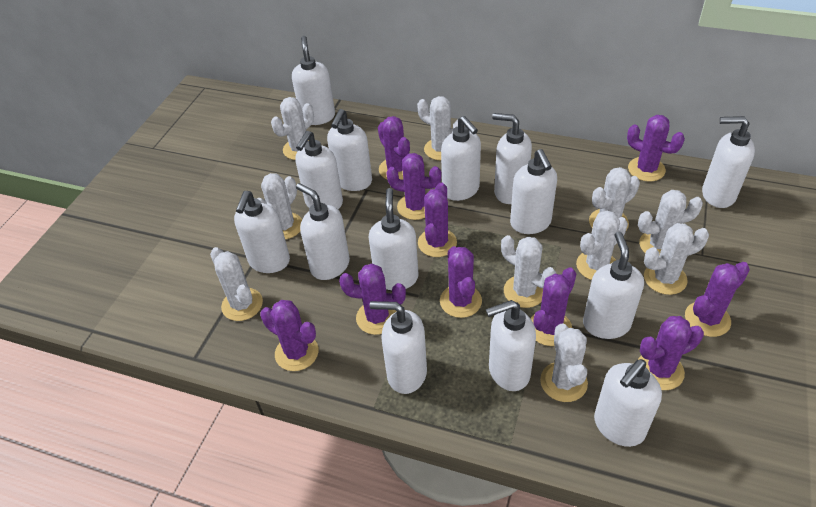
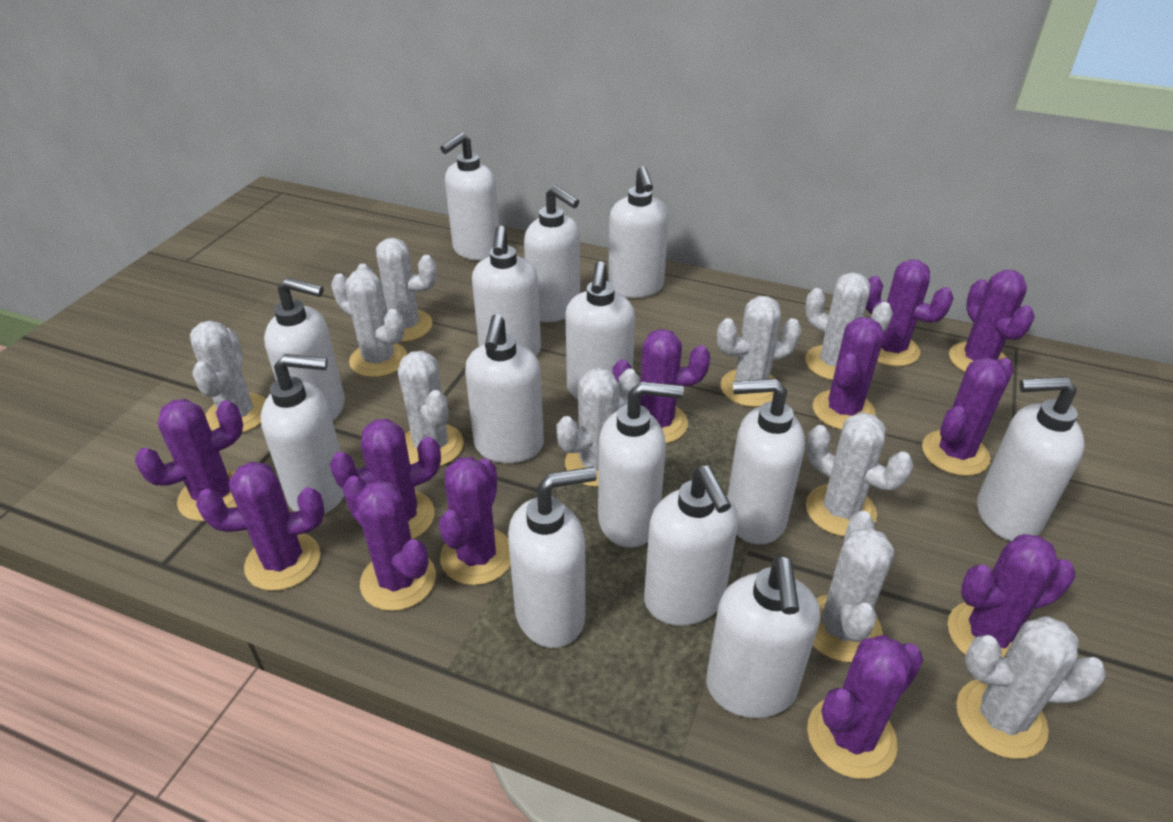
purple cactus: 10 -> 12

